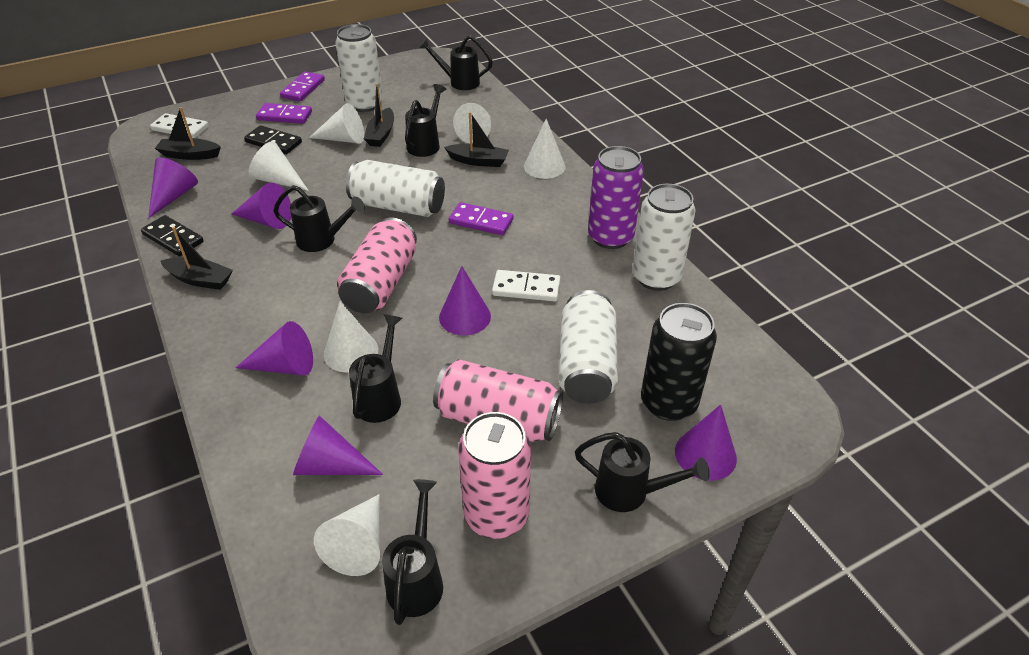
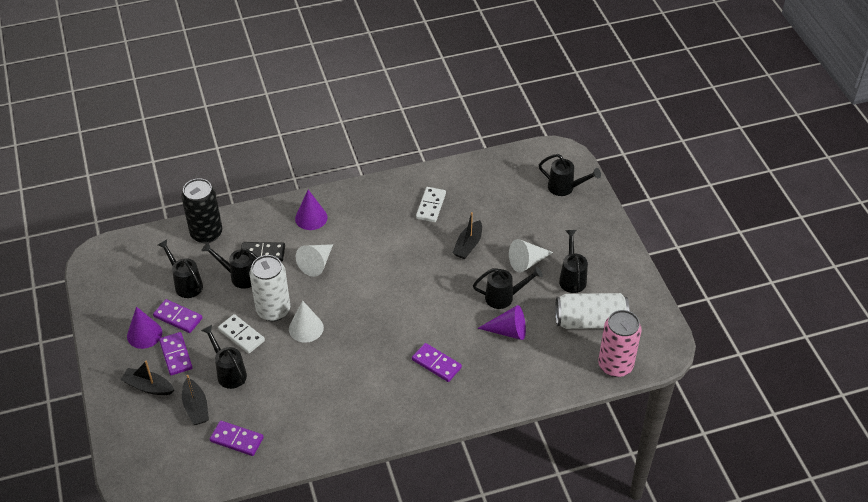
black boat: 4 -> 3
black domino: 2 -> 1
pink can: 3 -> 1
purple can: 1 -> 0
purple cone: 6 -> 3
purple domino: 3 -> 4
white can: 4 -> 2
white cone: 6 -> 3

